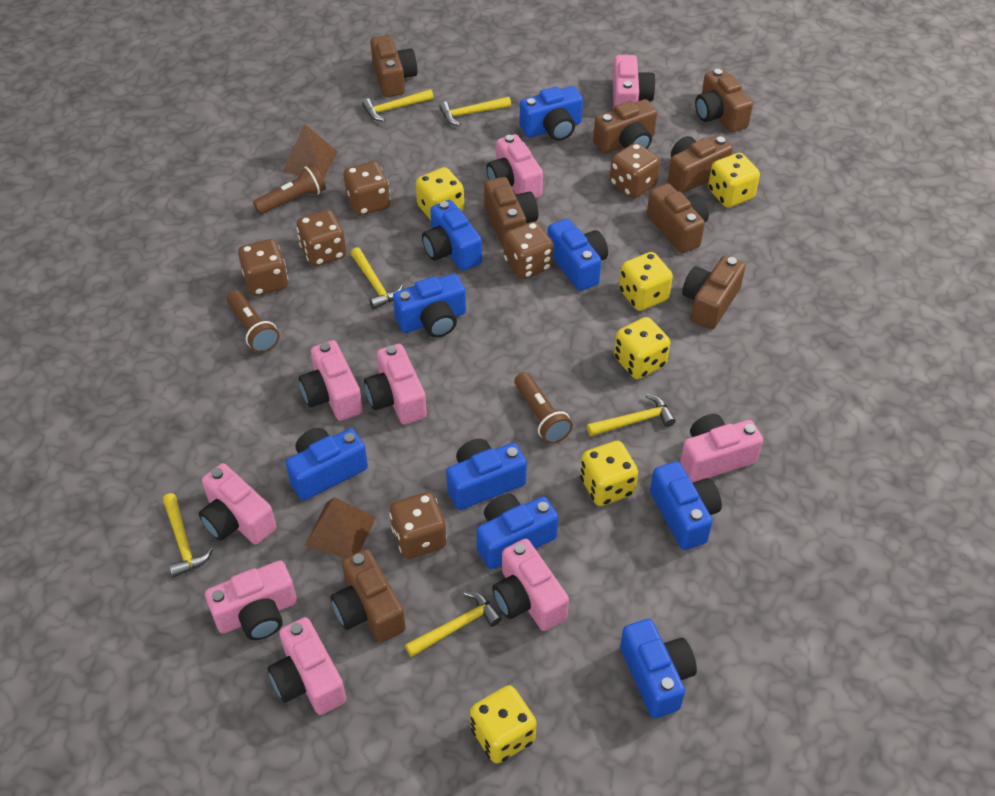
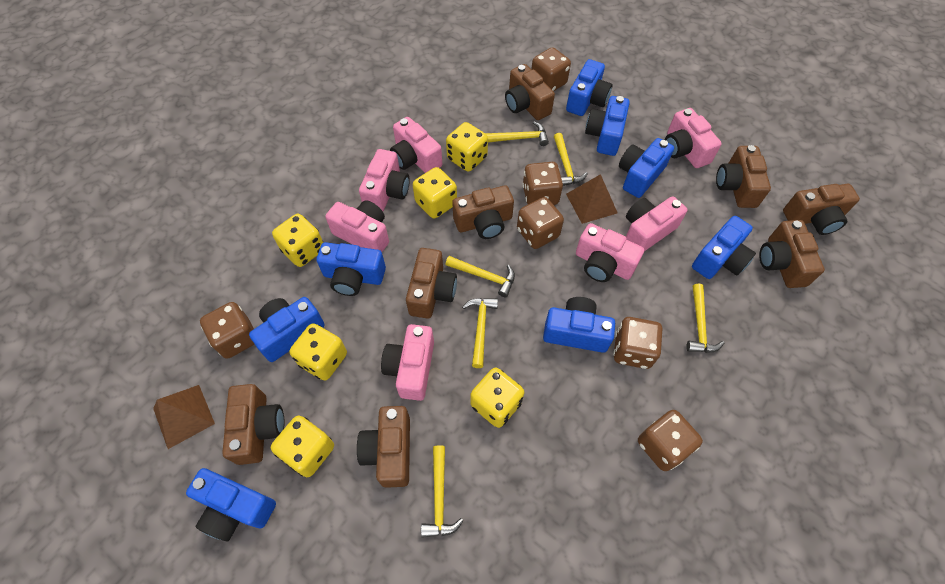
blue camera: 9 -> 8
brown flashlight: 3 -> 0
pink camera: 9 -> 7

